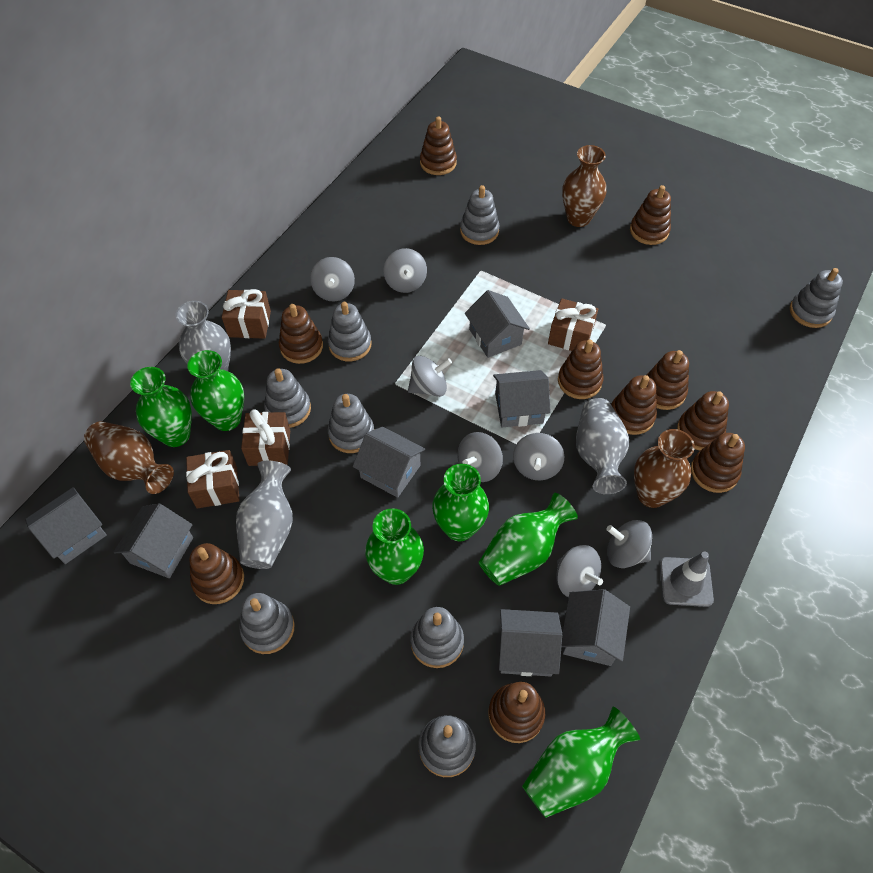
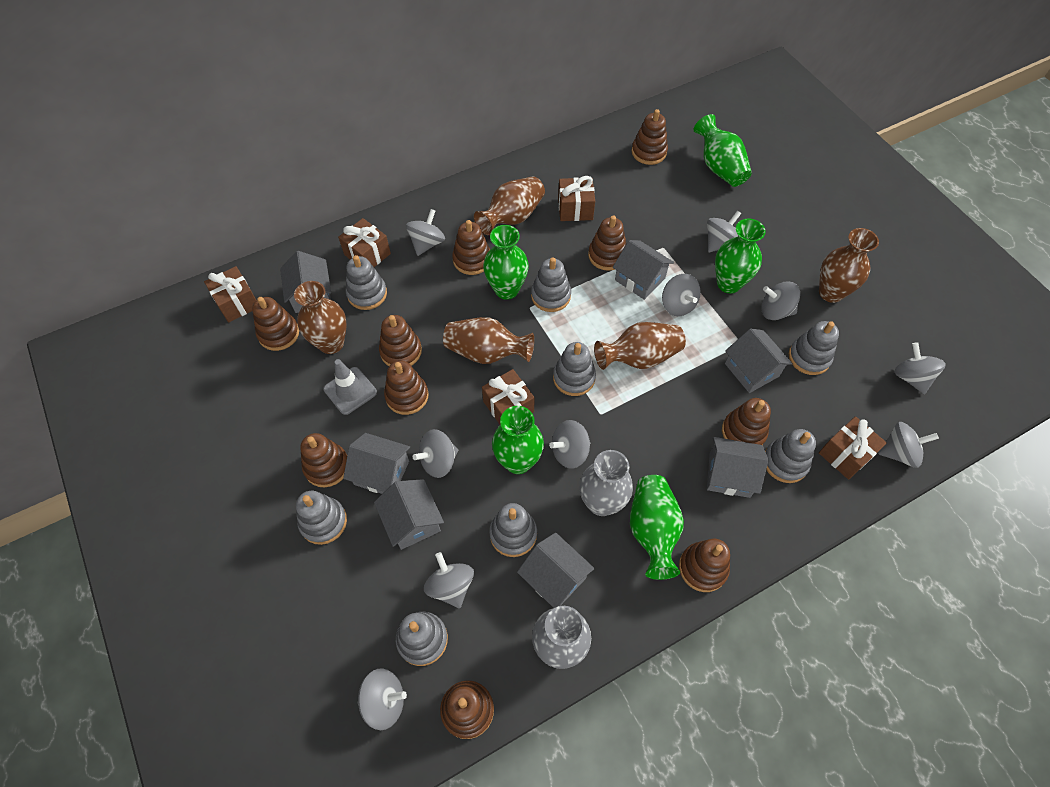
brown gift: 4 -> 5
brown vase: 3 -> 5
green vase: 6 -> 5
grey spinning top: 7 -> 10
grey vase: 3 -> 2

